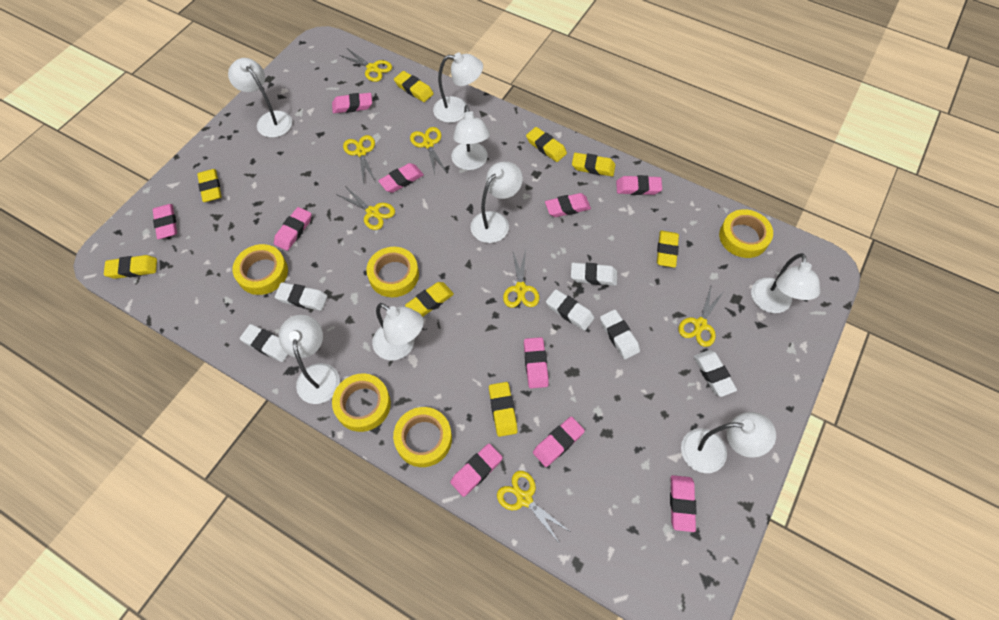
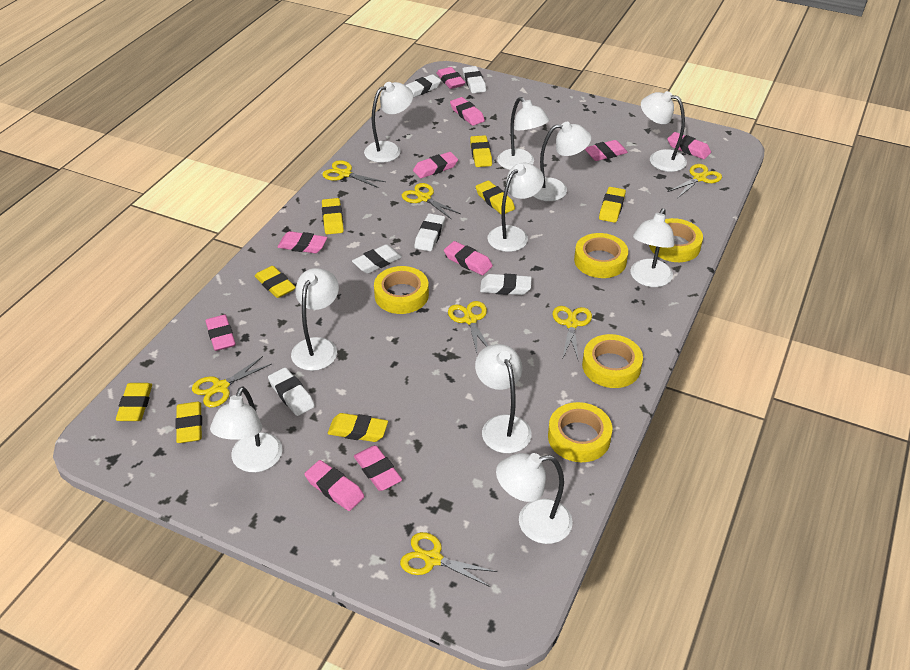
white lamp: 8 -> 10

